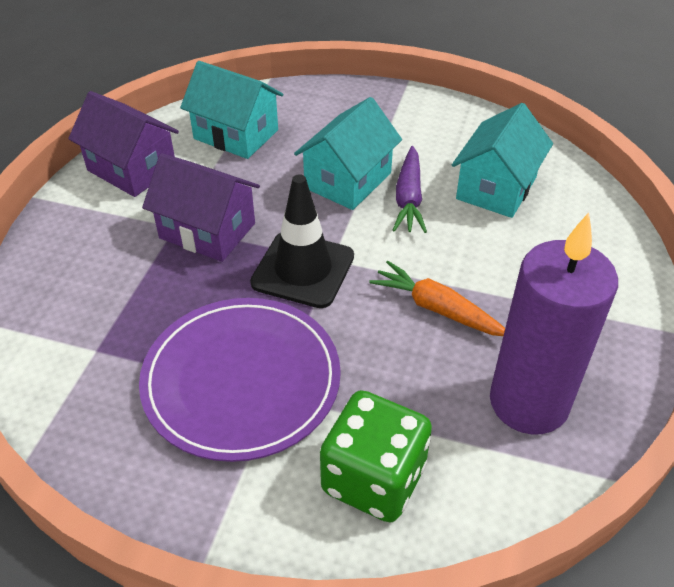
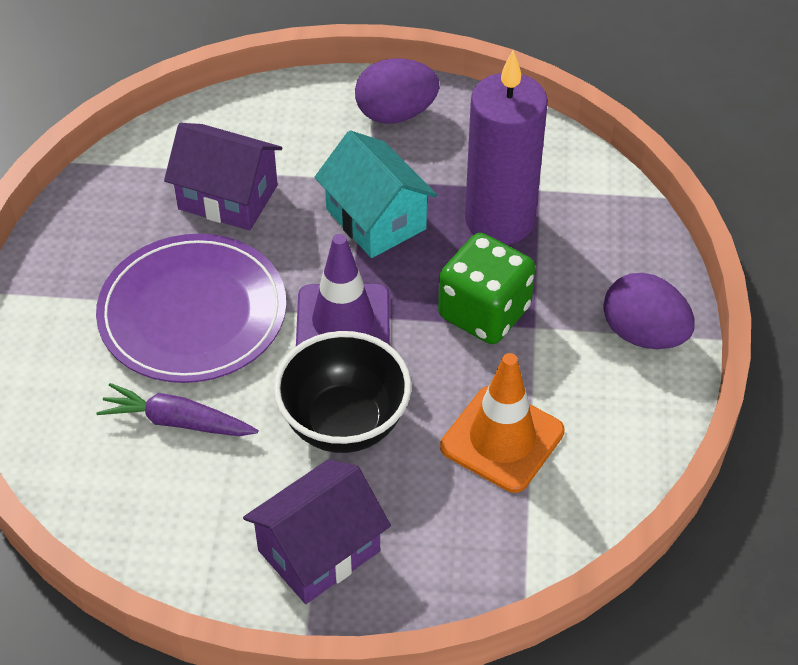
black bowl: 0 -> 1
black traffic cone: 1 -> 0
orange carrot: 1 -> 0
orange traffic cone: 0 -> 1
purple egg: 0 -> 2
purple traffic cone: 0 -> 1
turquoise house: 3 -> 1

